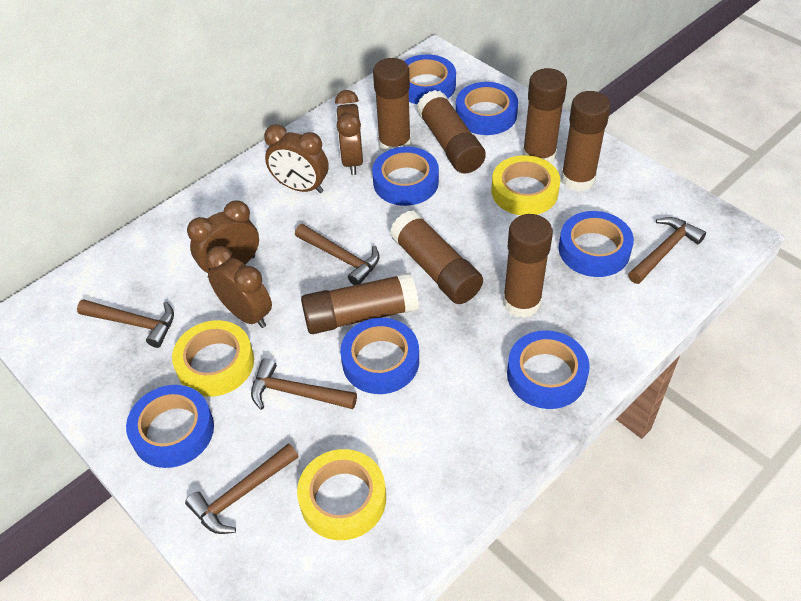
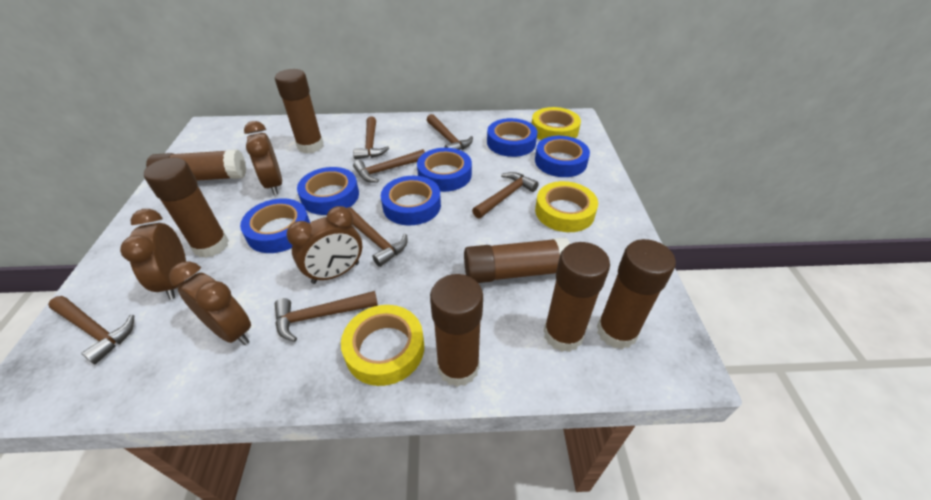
blue tape: 7 -> 6
brown hammer: 5 -> 7

